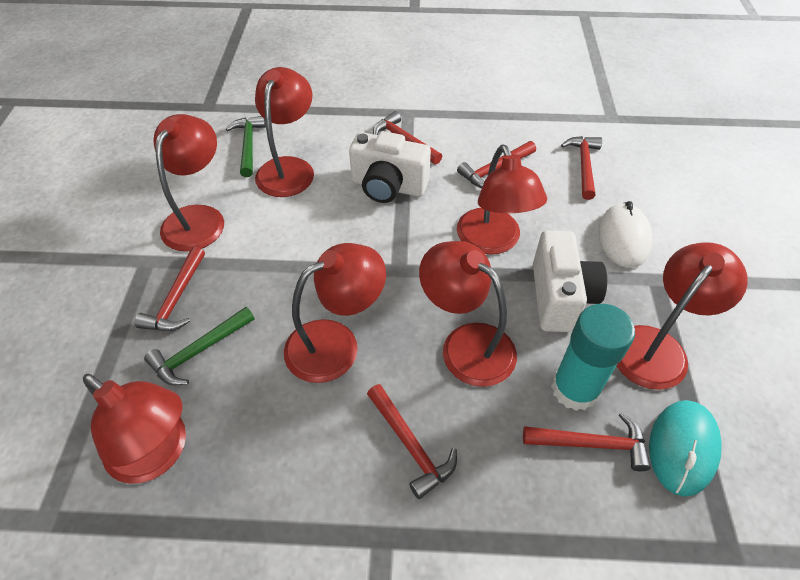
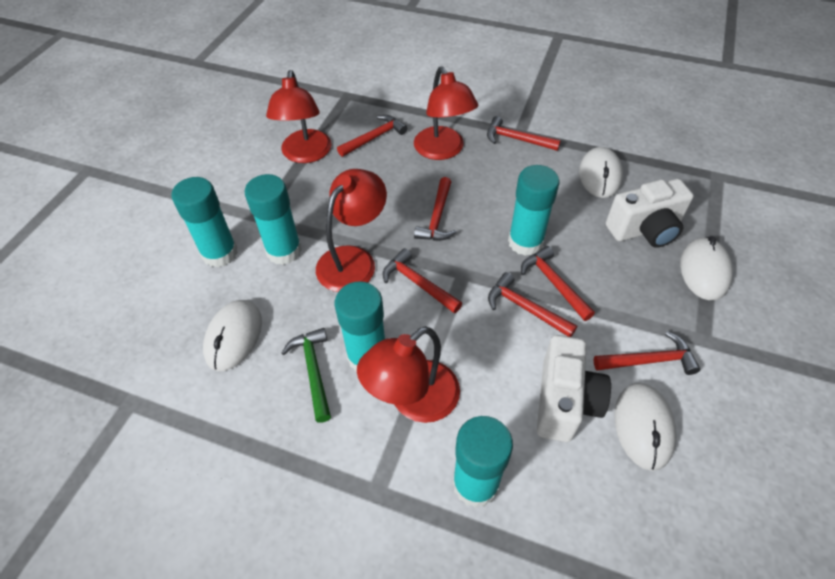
green hammer: 2 -> 1
red hammer: 6 -> 7
red lamp: 7 -> 4
turquoise glue stick: 1 -> 5
turquoise mouse: 1 -> 0
white mouse: 1 -> 4

